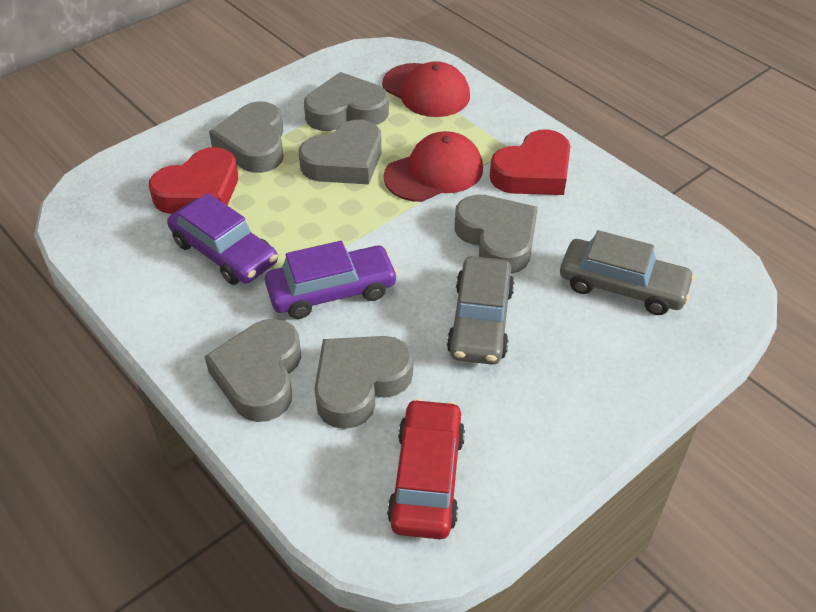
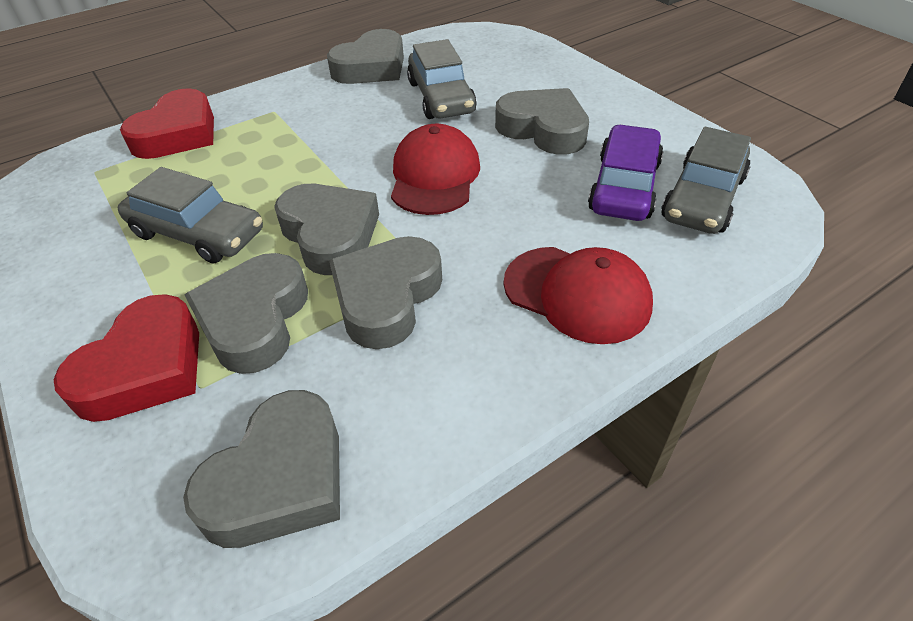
grey car: 2 -> 3
purple car: 2 -> 1
red car: 1 -> 0

